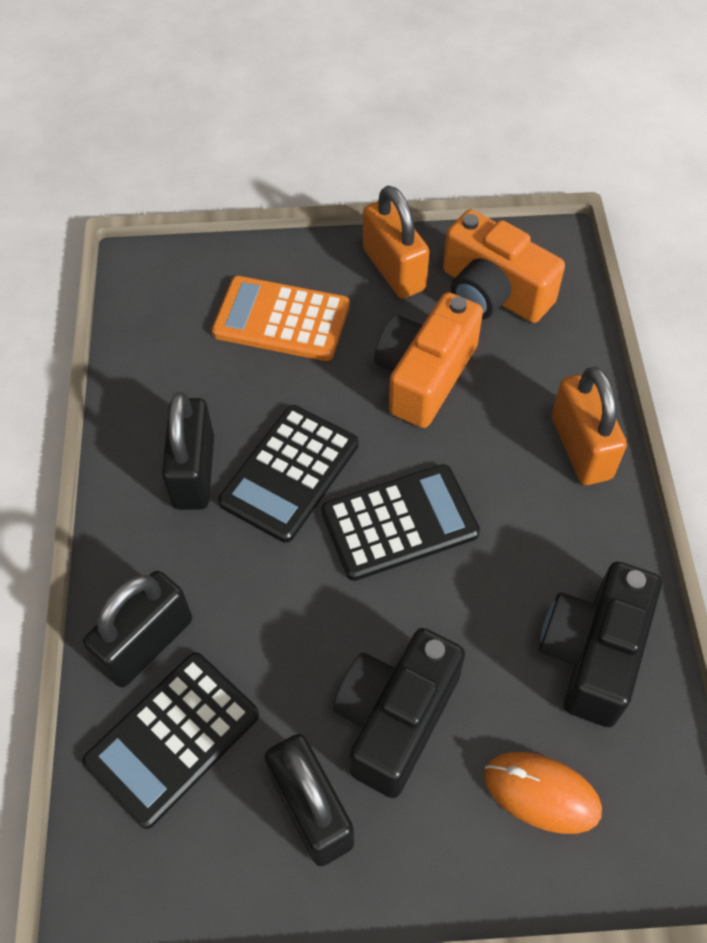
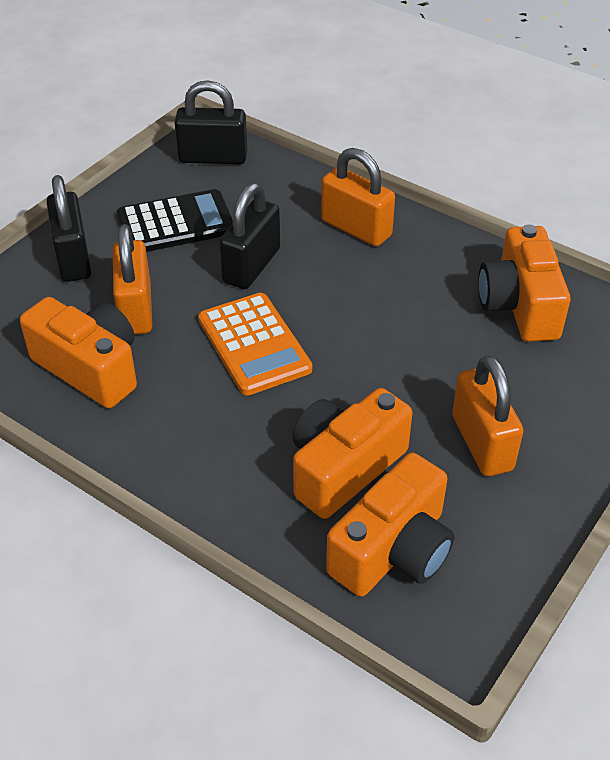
black calculator: 3 -> 1
black camera: 2 -> 0
orange camera: 2 -> 4
orange mouse: 1 -> 0
orange padlock: 2 -> 3

